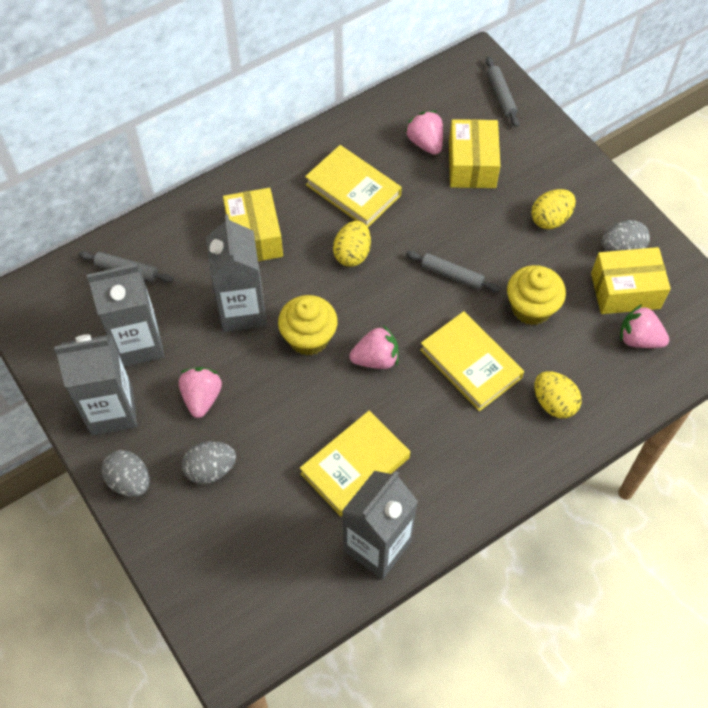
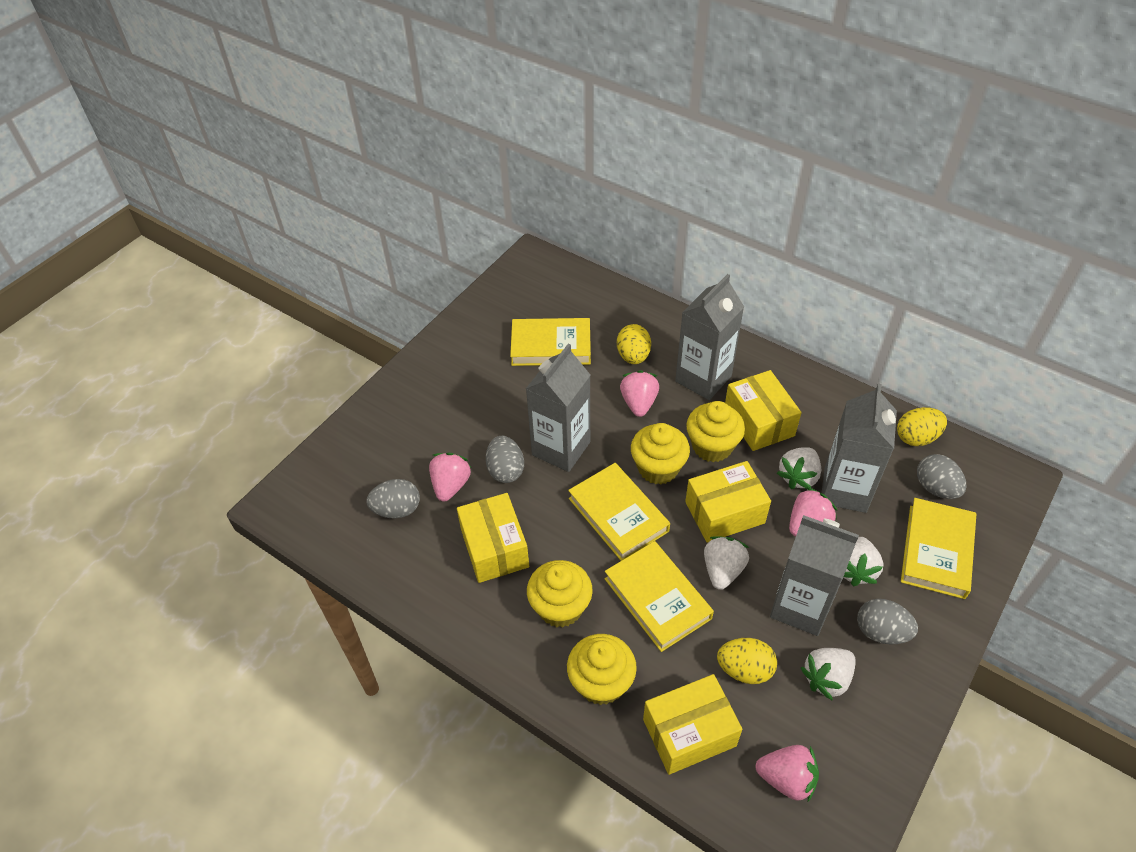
grey egg: 3 -> 4
grey rolling pin: 3 -> 0
white strawberry: 0 -> 4
yellow book: 3 -> 4
yellow box: 3 -> 4
yellow cupcake: 2 -> 4

